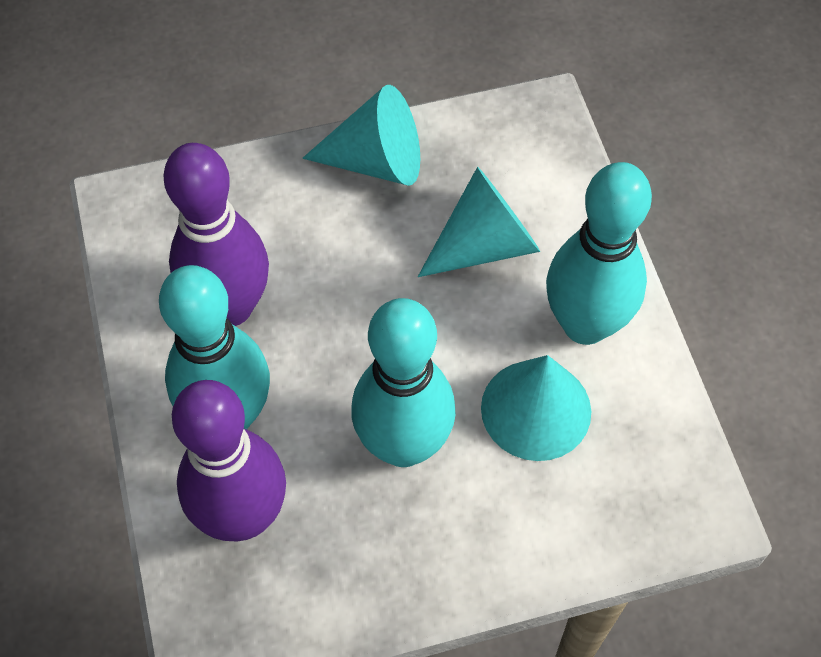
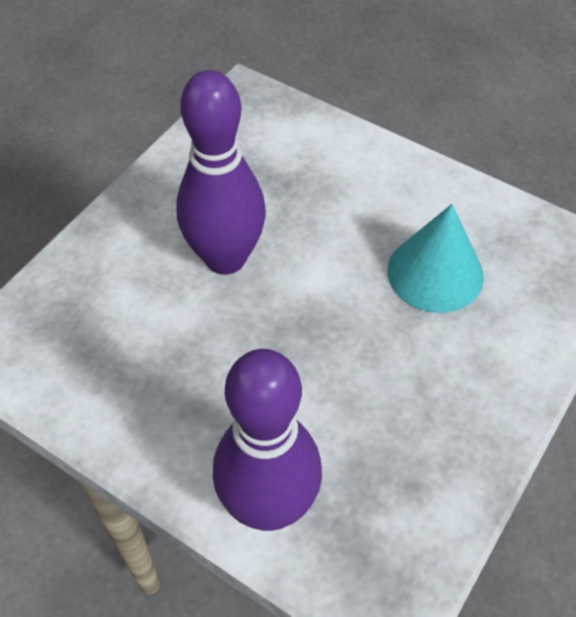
turquoise bowling pin: 3 -> 0
turquoise cone: 3 -> 1

